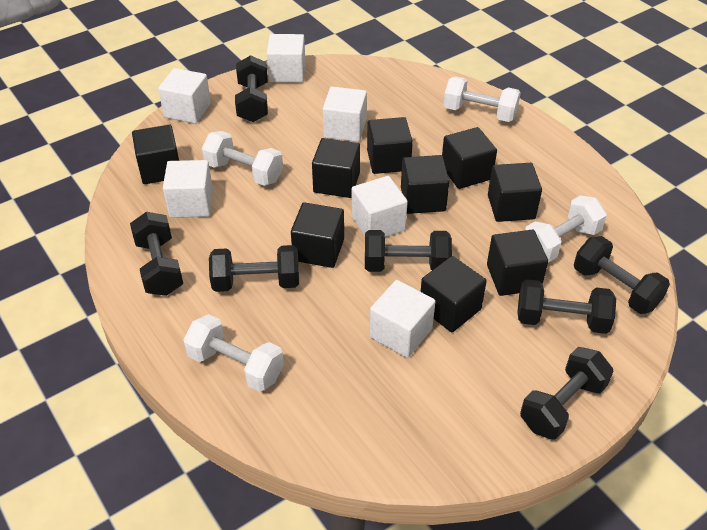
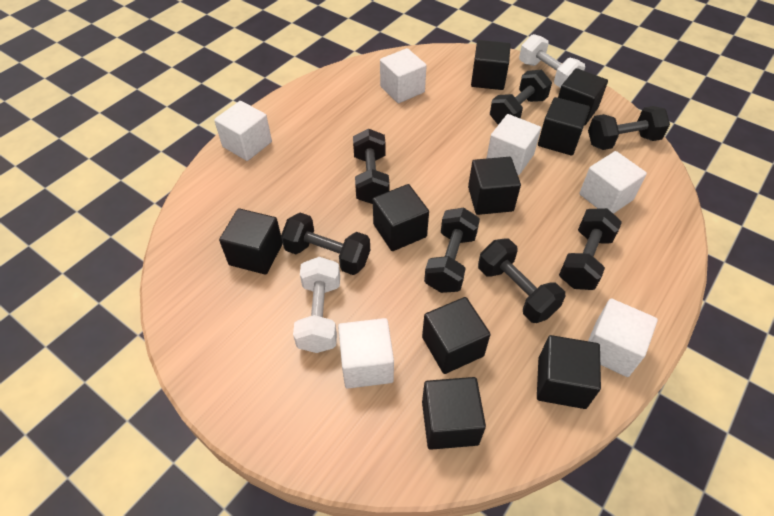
white dumbbell: 4 -> 2

